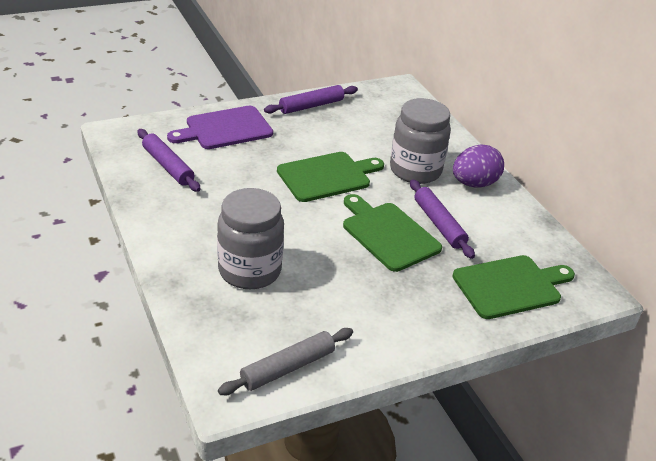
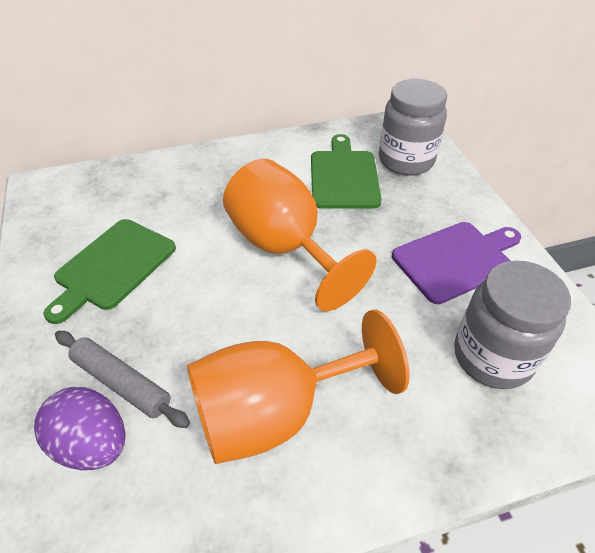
green cutting board: 3 -> 2
orange goblet: 0 -> 2
purple rolling pin: 3 -> 0

